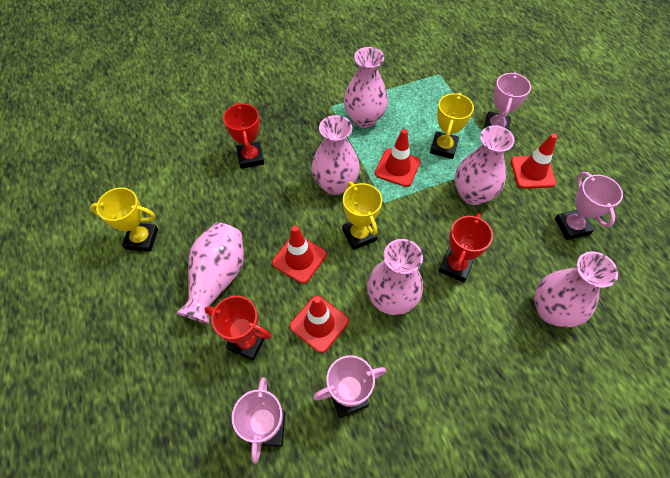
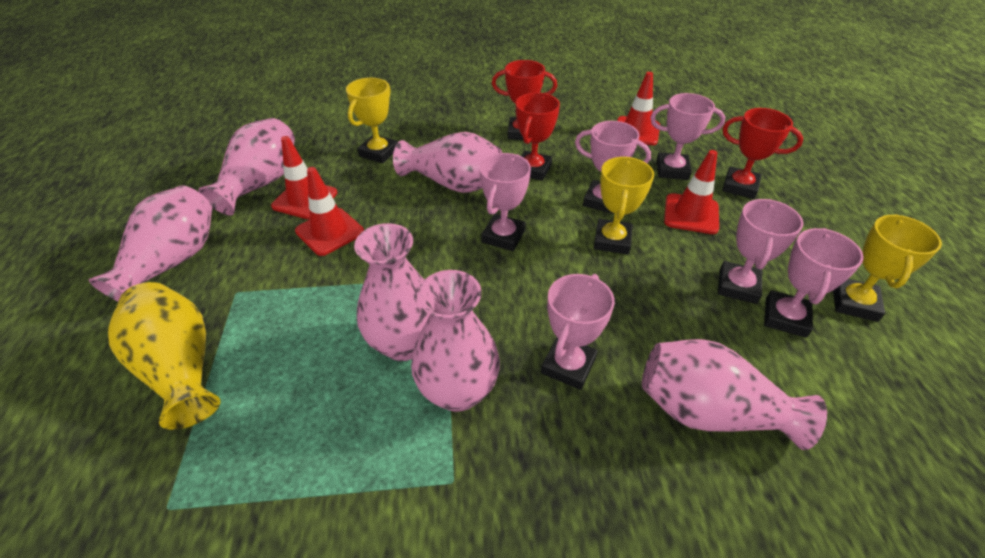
pink trophy: 4 -> 6
yellow vase: 0 -> 1

